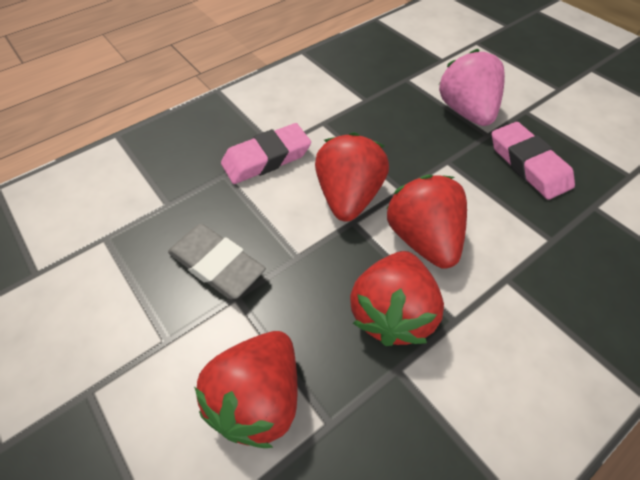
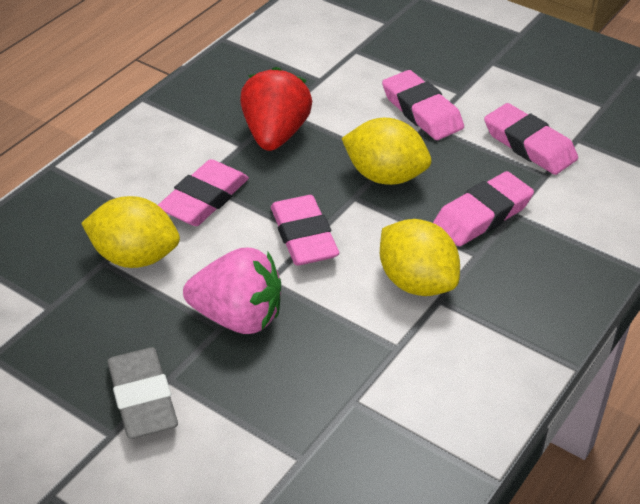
pink eraser: 2 -> 5
red strawberry: 4 -> 1
yellow lemon: 0 -> 3

